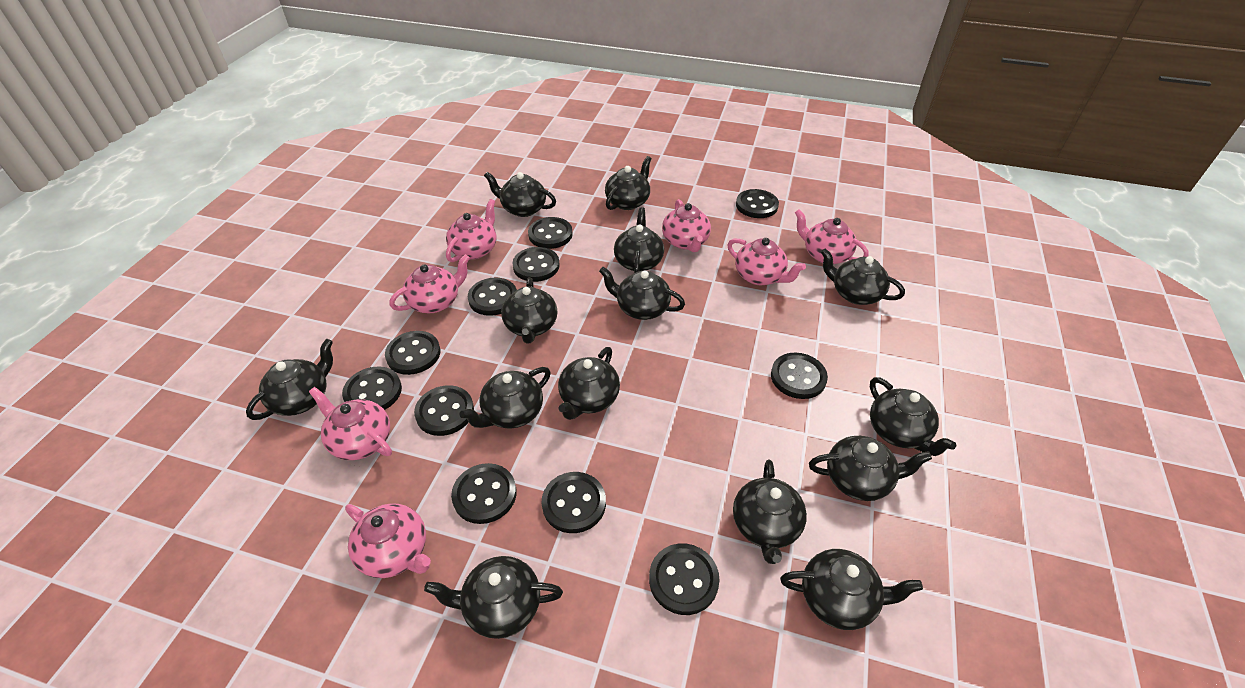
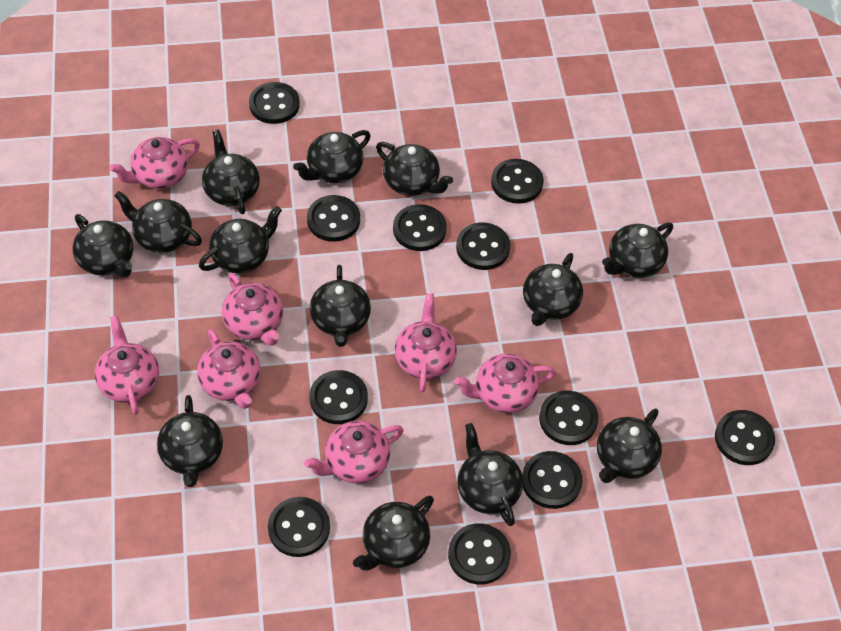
black teapot: 14 -> 13

